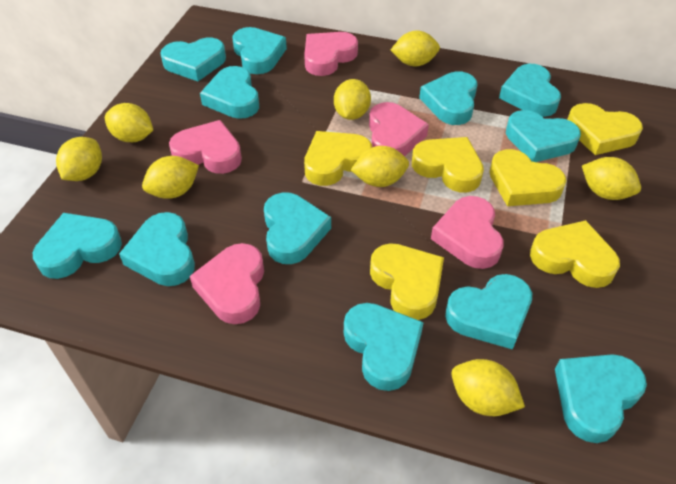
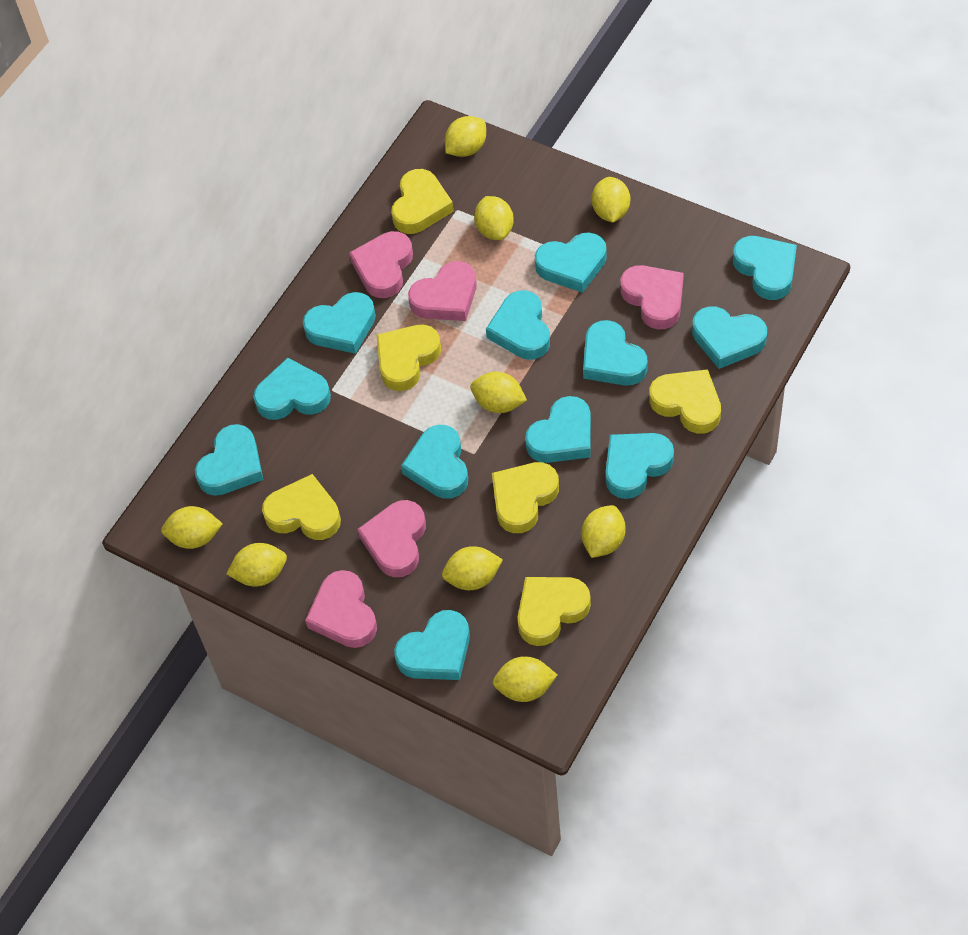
yellow lemon: 8 -> 9

